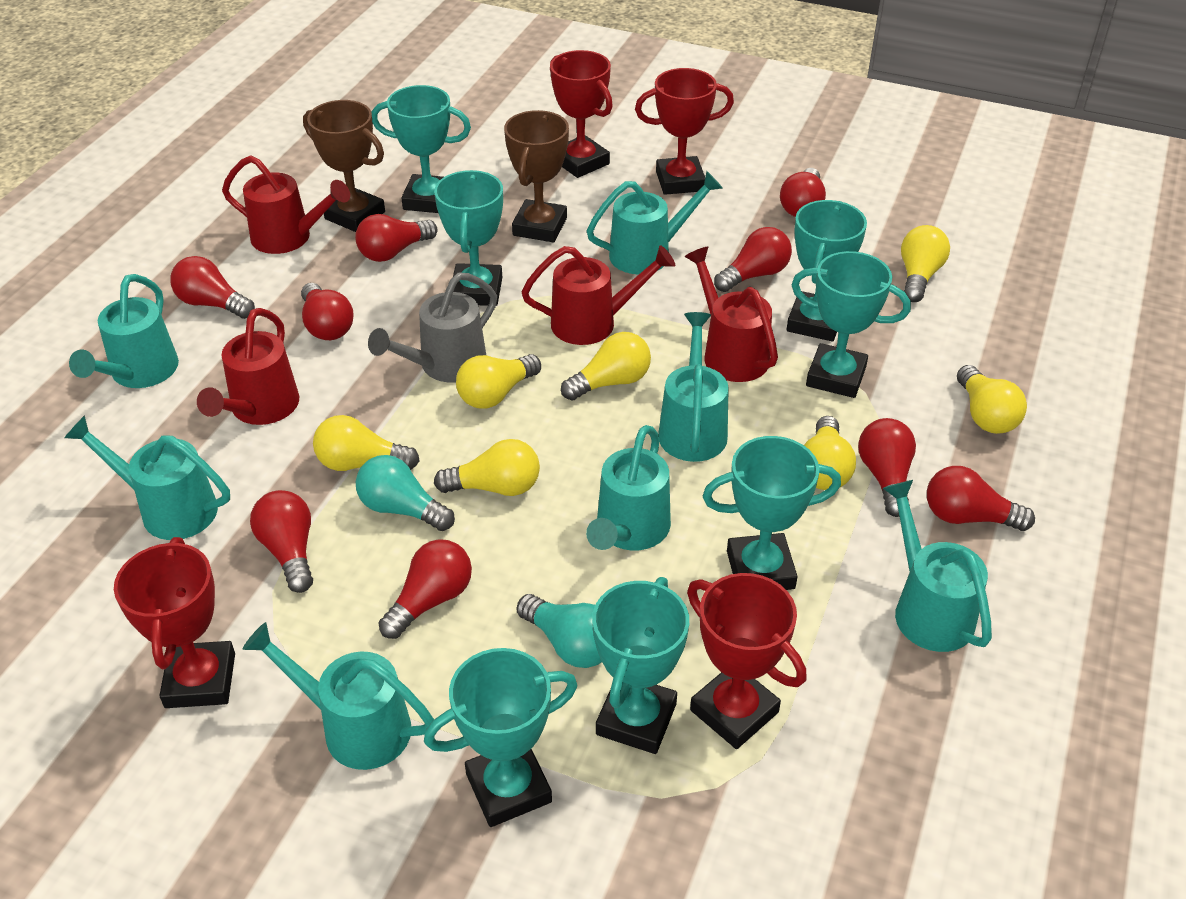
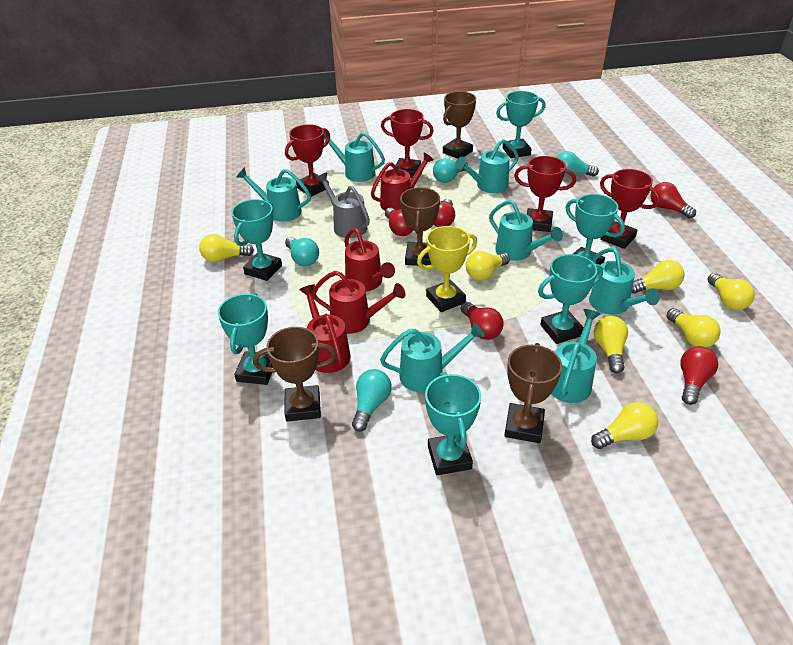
brown trophy: 2 -> 4
red light bulb: 9 -> 5
turquoise light bulb: 2 -> 4
turquoise trophy: 7 -> 6
yellow trophy: 0 -> 1

